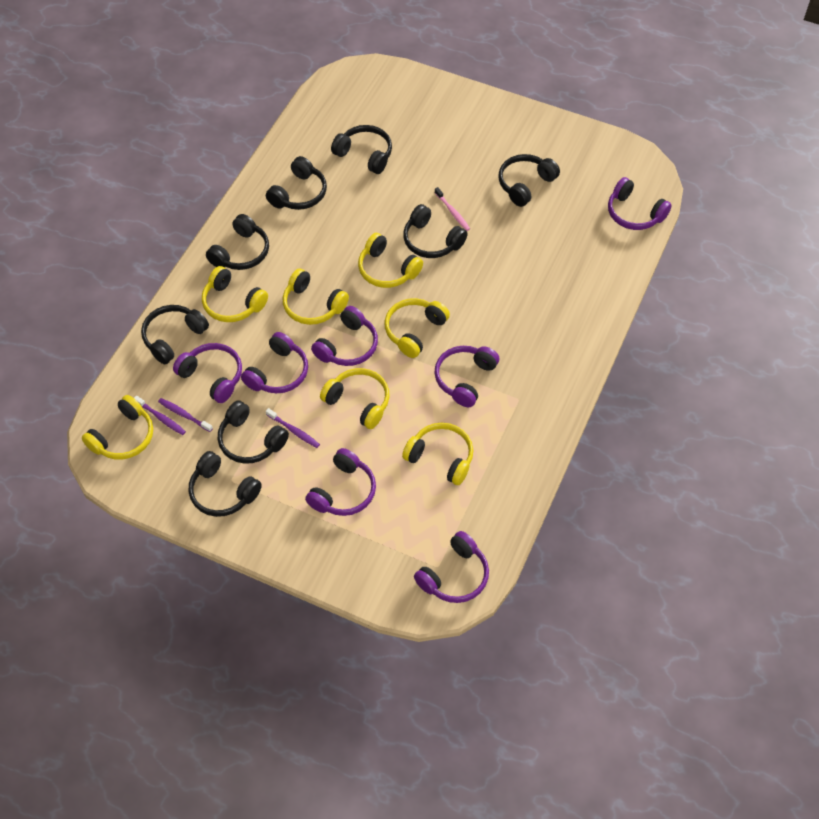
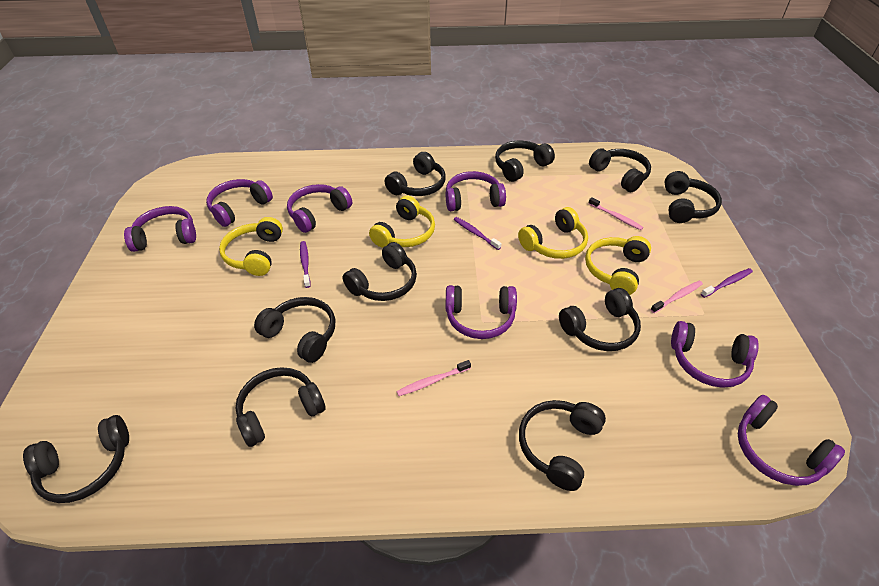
black headphones: 8 -> 10
pink toothbrush: 1 -> 3
yellow headphones: 7 -> 4

